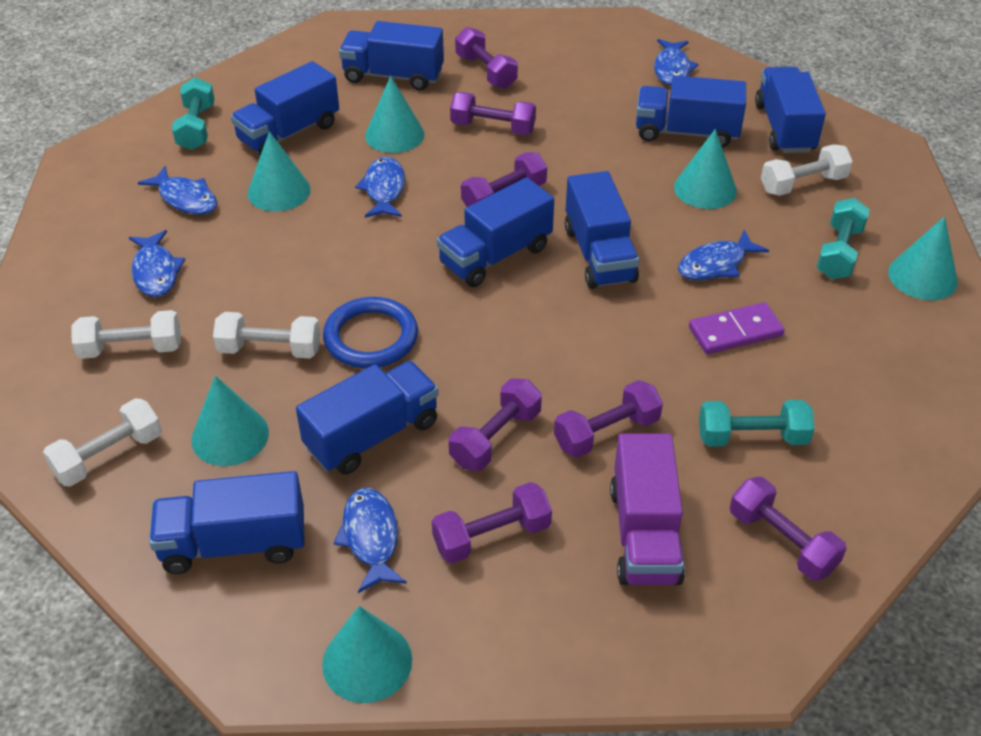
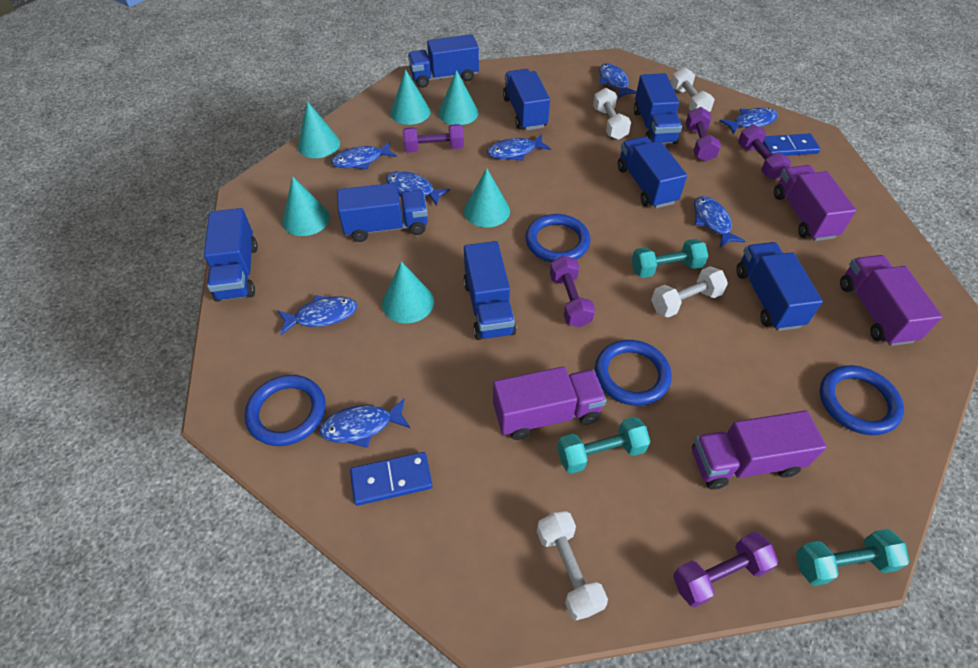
blue domino: 0 -> 2
blue fish: 6 -> 8
blue ring: 1 -> 4
purple domino: 1 -> 0
purple dumbbell: 7 -> 5
purple truck: 1 -> 4

